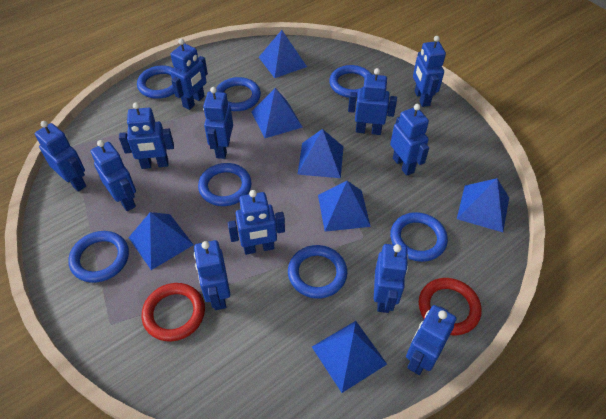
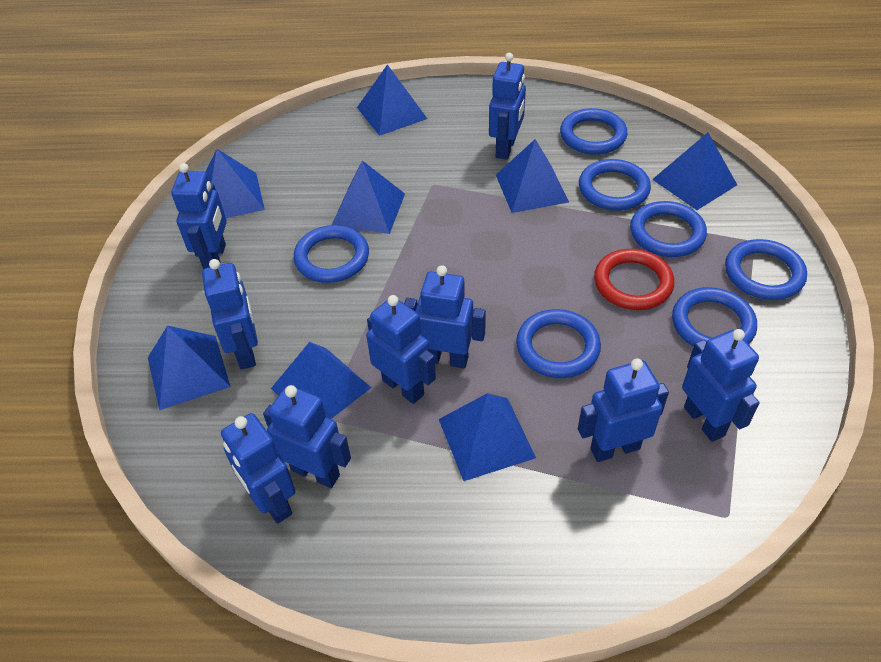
blue pyramid: 7 -> 8
blue robot: 12 -> 9
red ring: 2 -> 1

